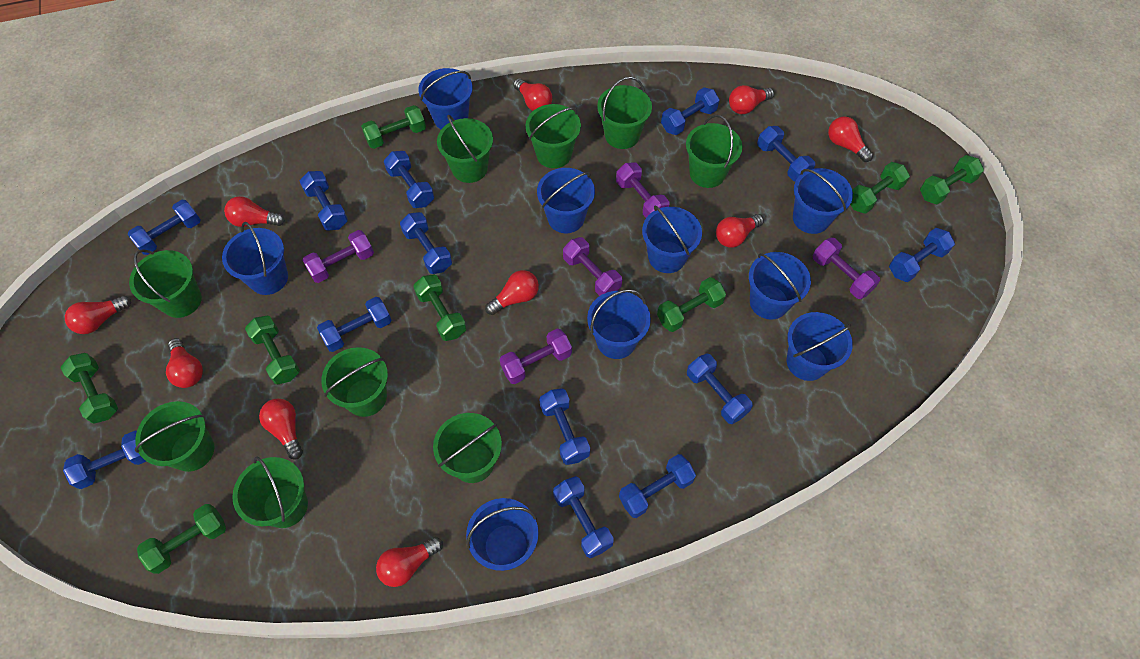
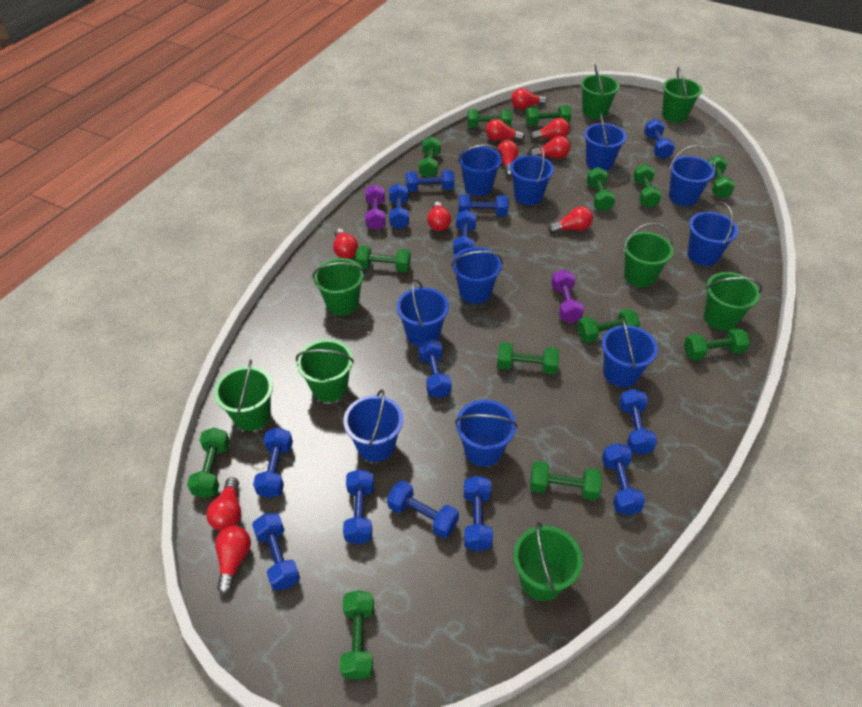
blue bucket: 9 -> 10
green bucket: 9 -> 8
green dumbbell: 8 -> 13
purple dumbbell: 5 -> 2

